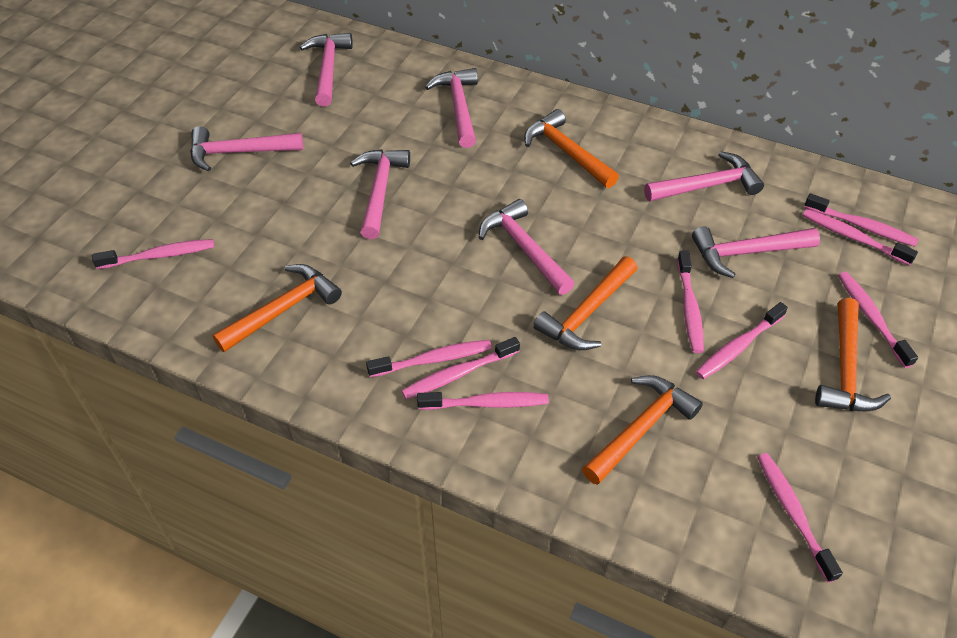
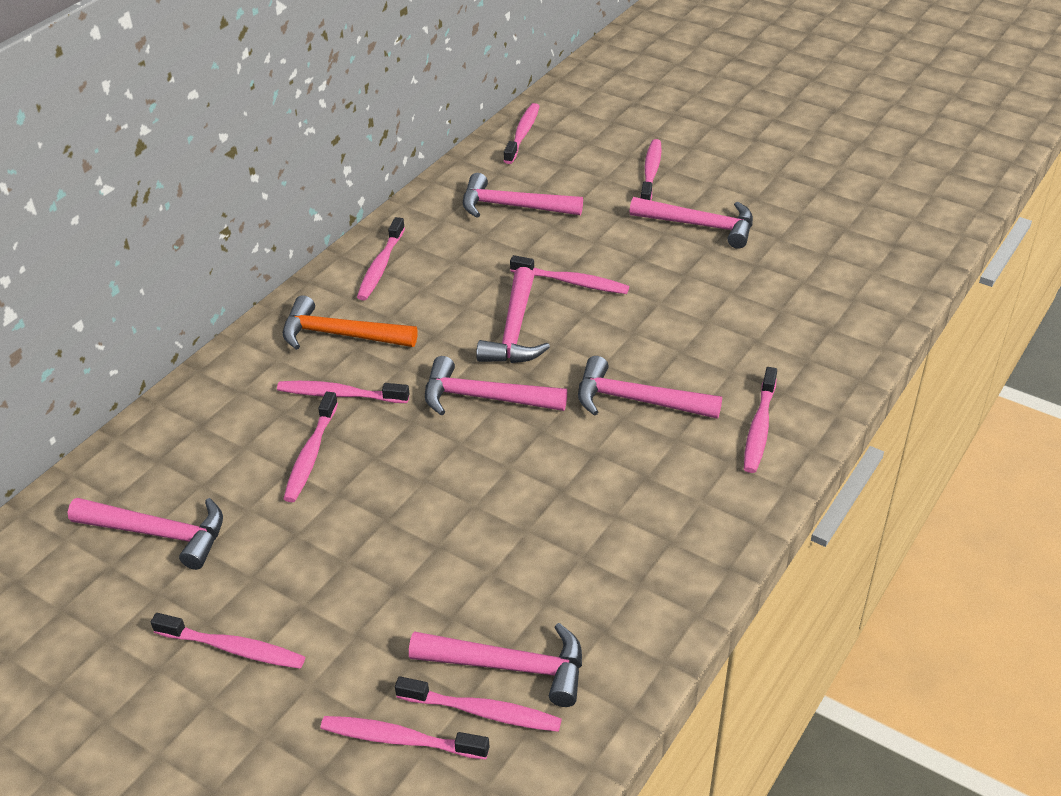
orange hammer: 5 -> 1

